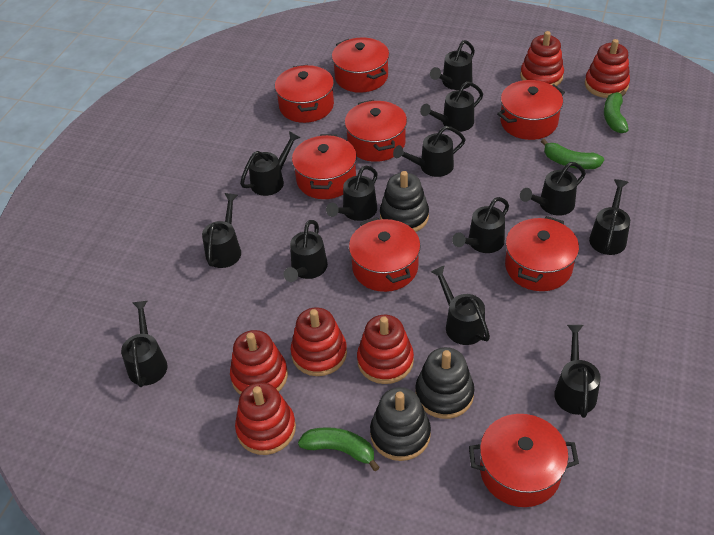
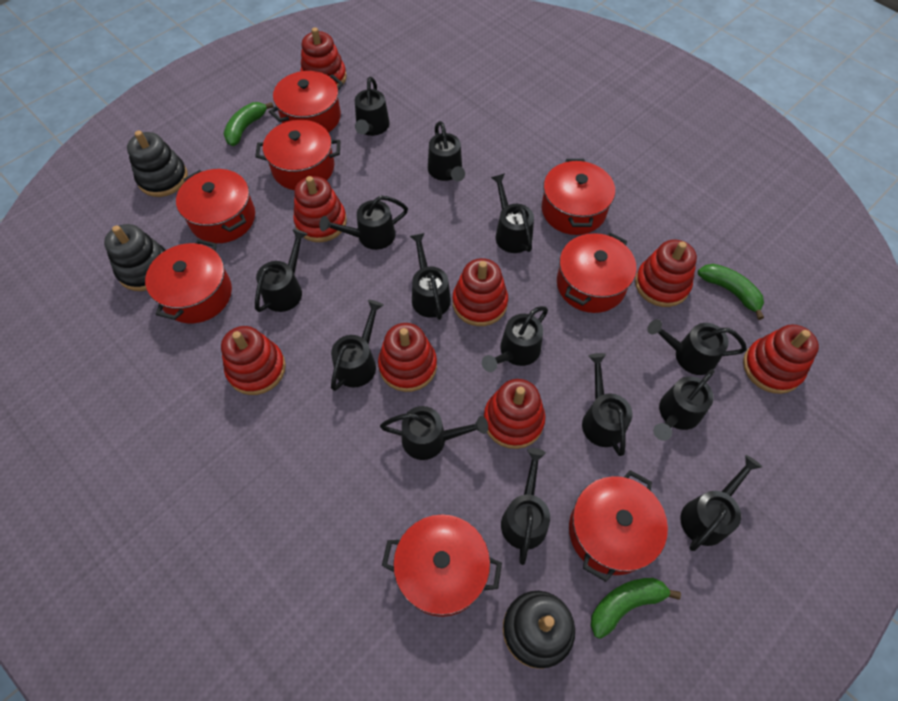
black watering can: 13 -> 14
red stacking toy: 6 -> 8

